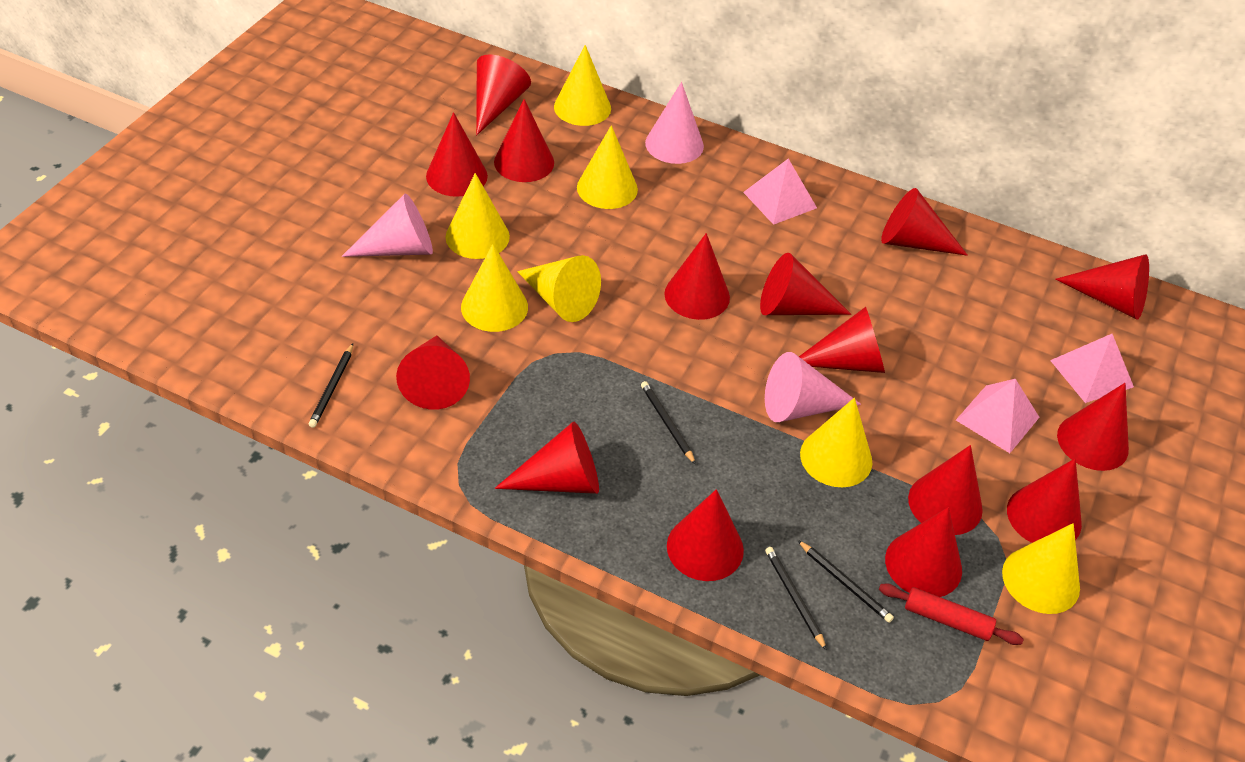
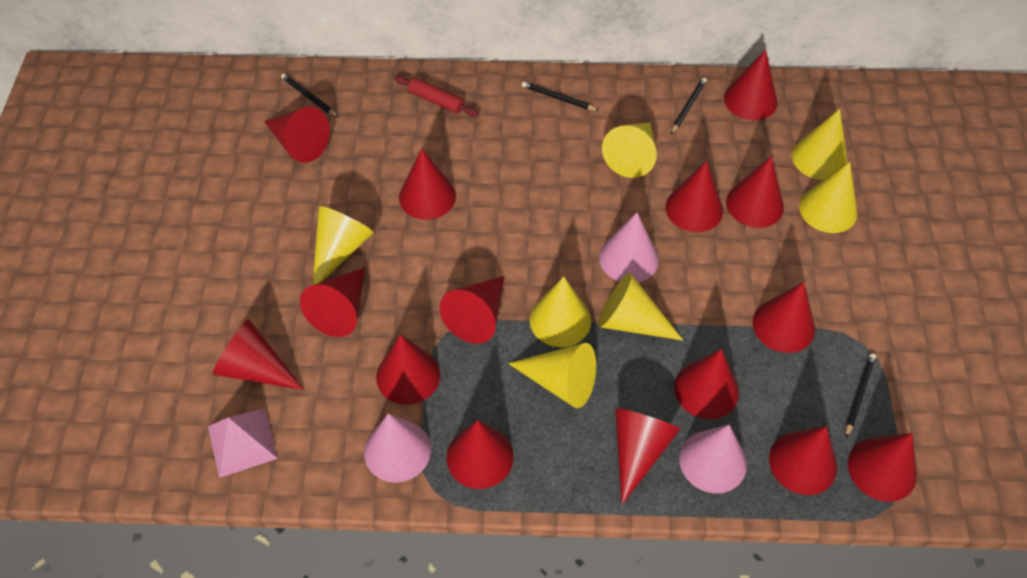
pink pyramid: 3 -> 1

